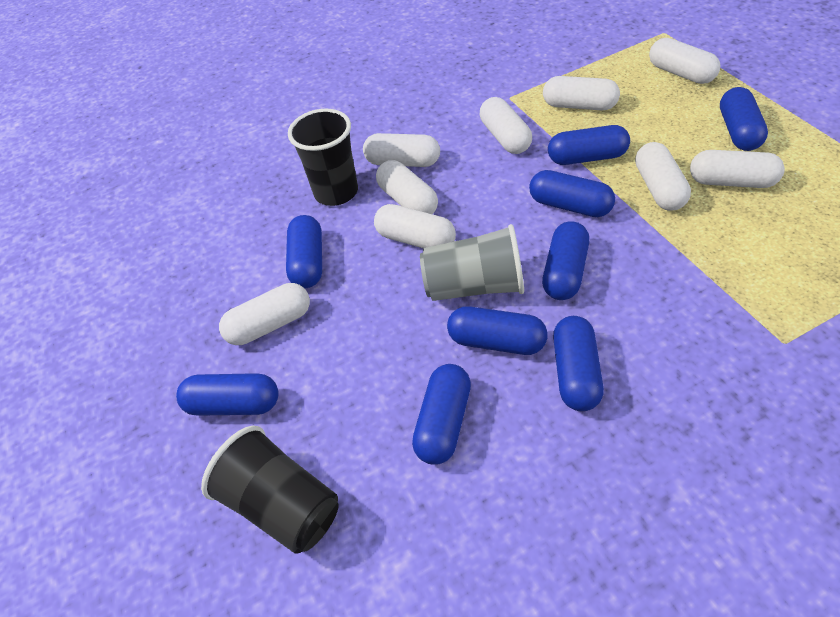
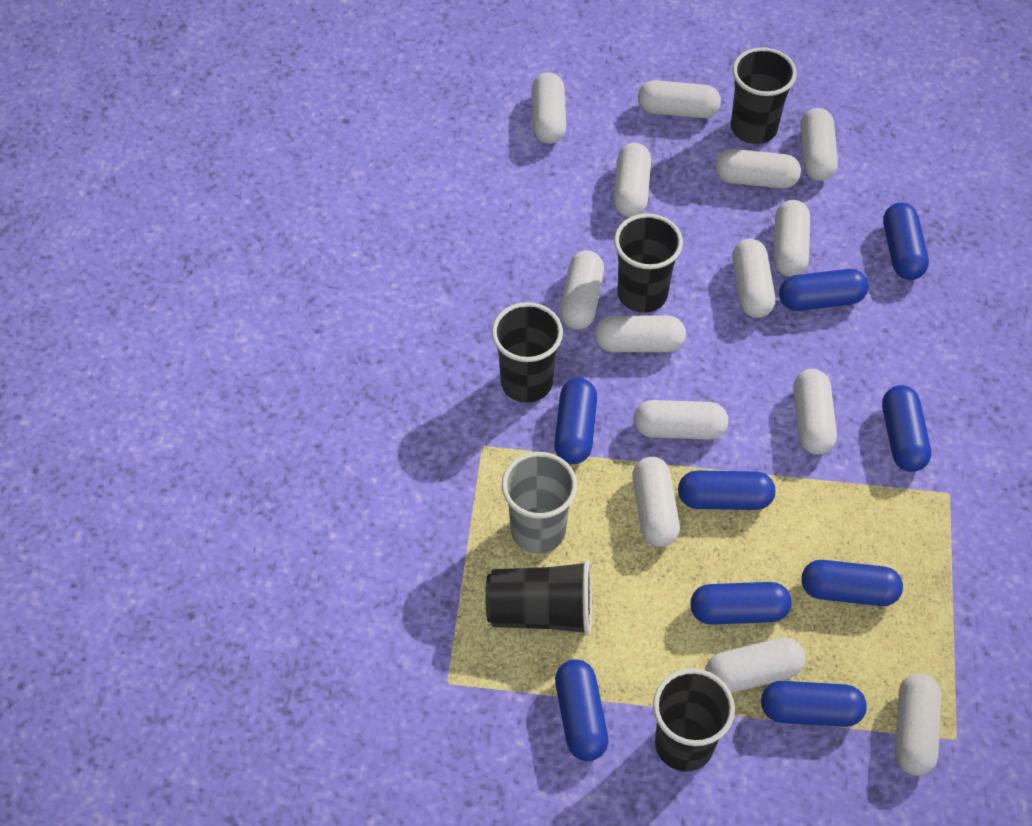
black cup: 2 -> 5
white capsule: 9 -> 14

